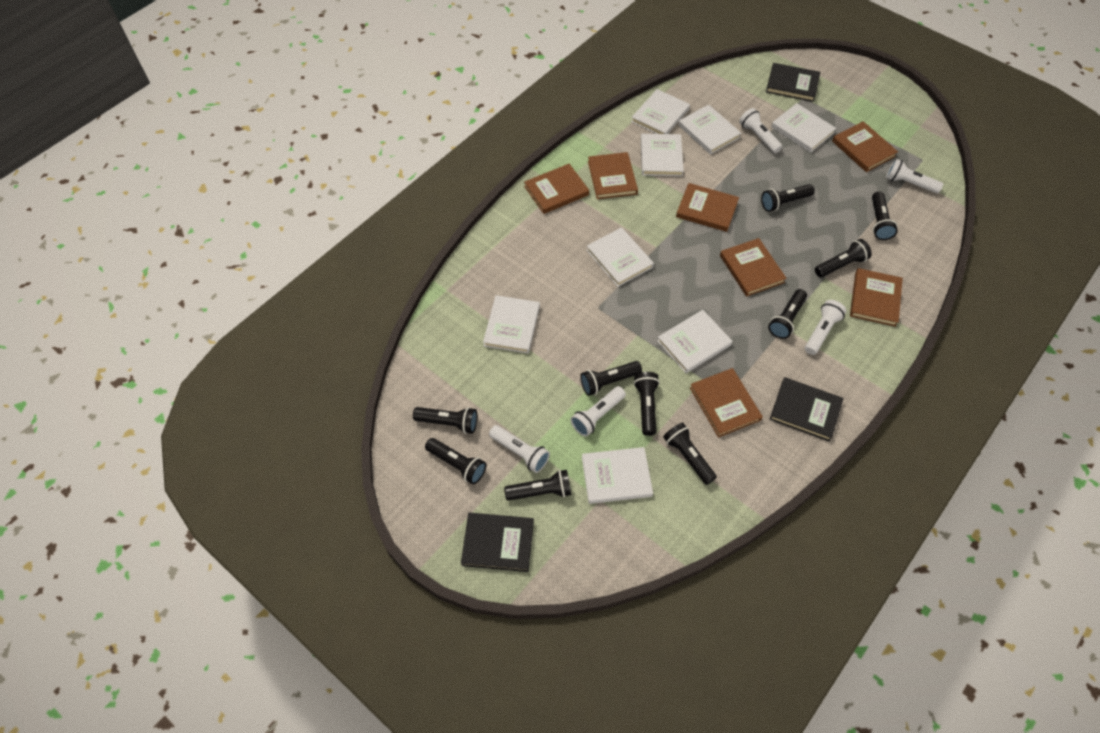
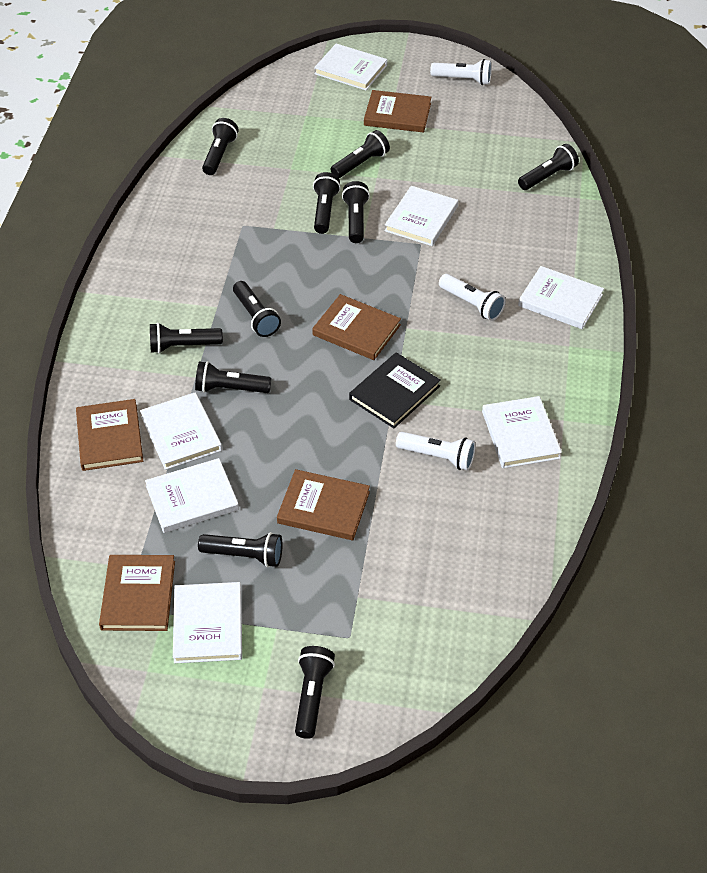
black book: 3 -> 1
brown book: 7 -> 5
white book: 8 -> 7
white flashlight: 5 -> 3

